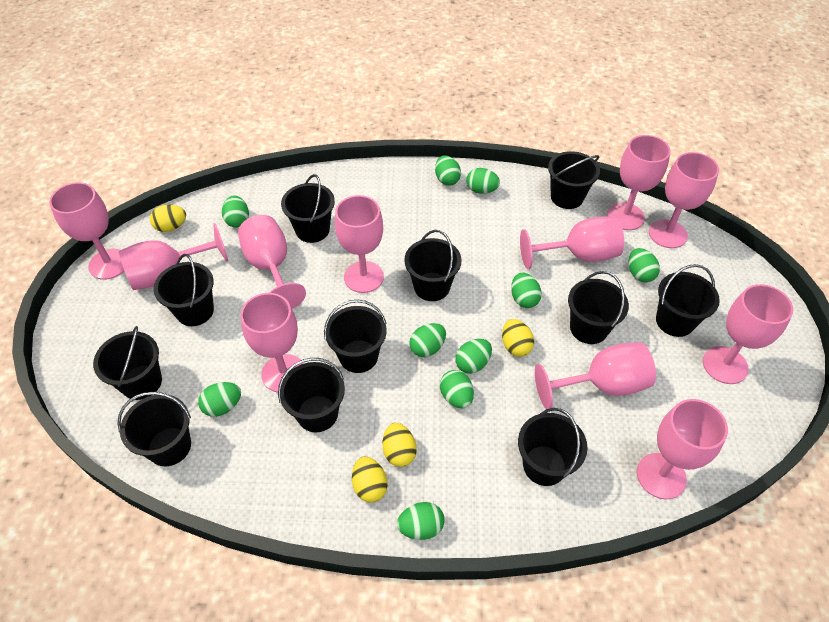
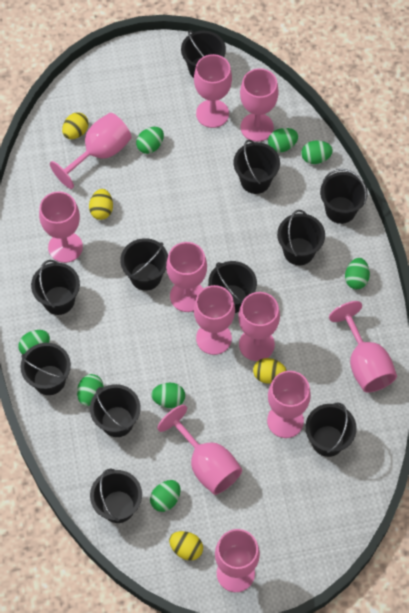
green egg: 10 -> 8

